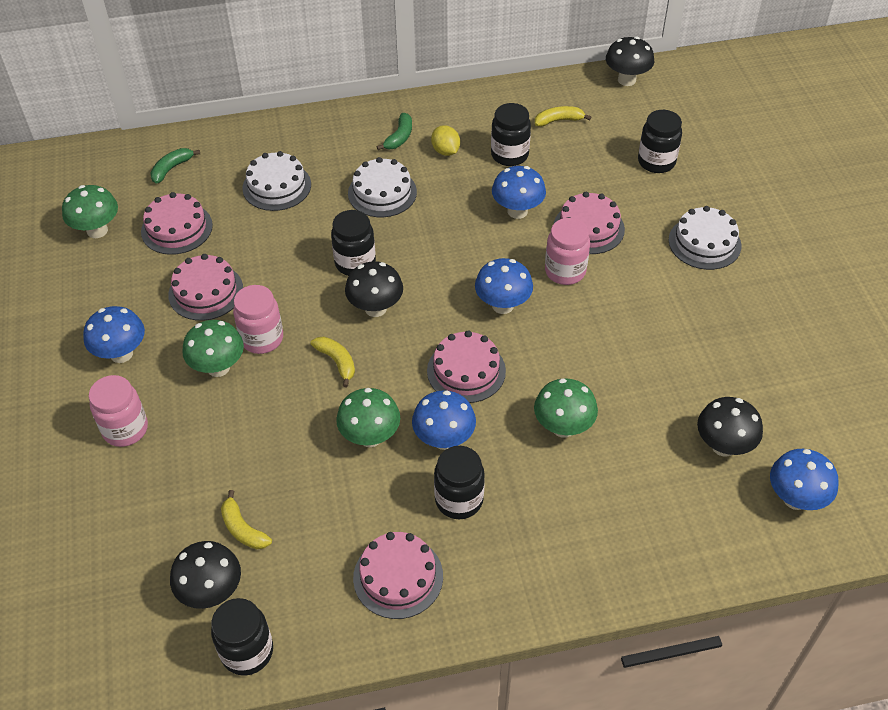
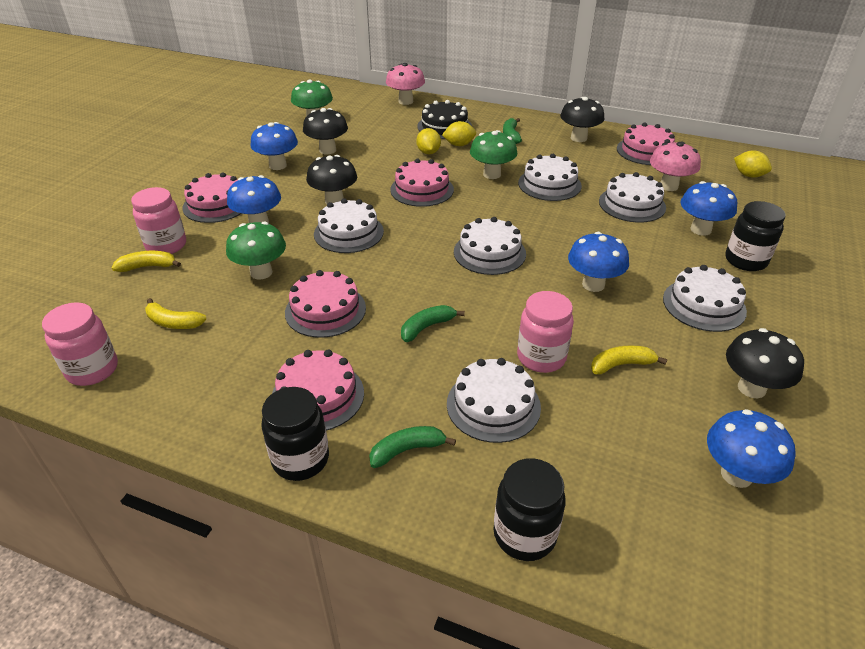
black cake: 0 -> 1
black jar: 5 -> 3
green banana: 2 -> 3
green mushroom: 4 -> 3
pink mushroom: 0 -> 2
white cake: 3 -> 6
yellow lemon: 1 -> 3

